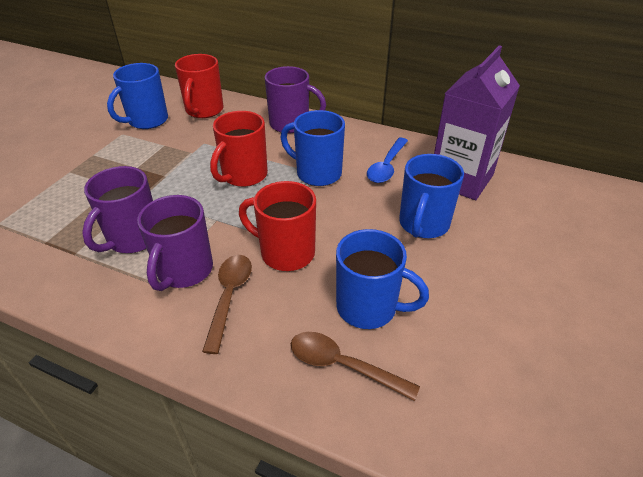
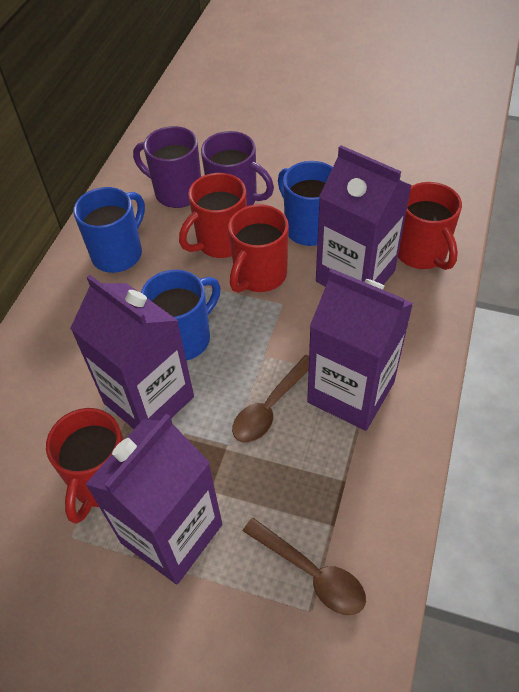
blue mug: 4 -> 3
blue spoon: 1 -> 0
purple carton: 1 -> 4
purple mug: 3 -> 2
red mug: 3 -> 4

